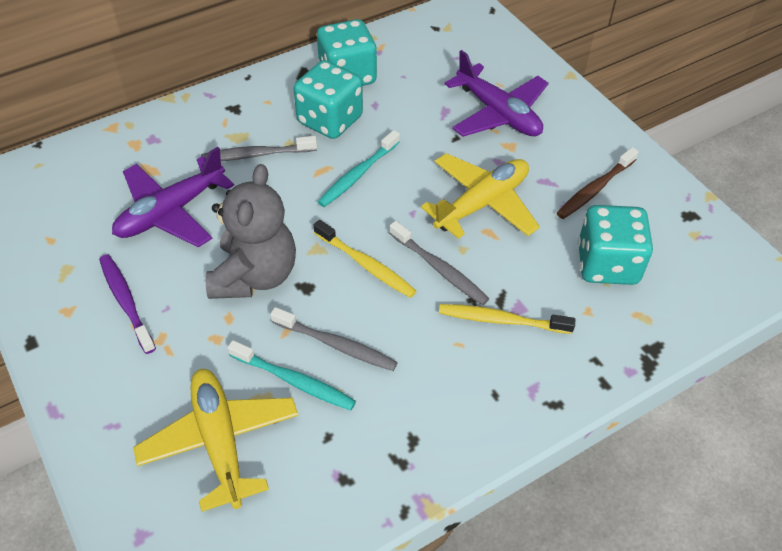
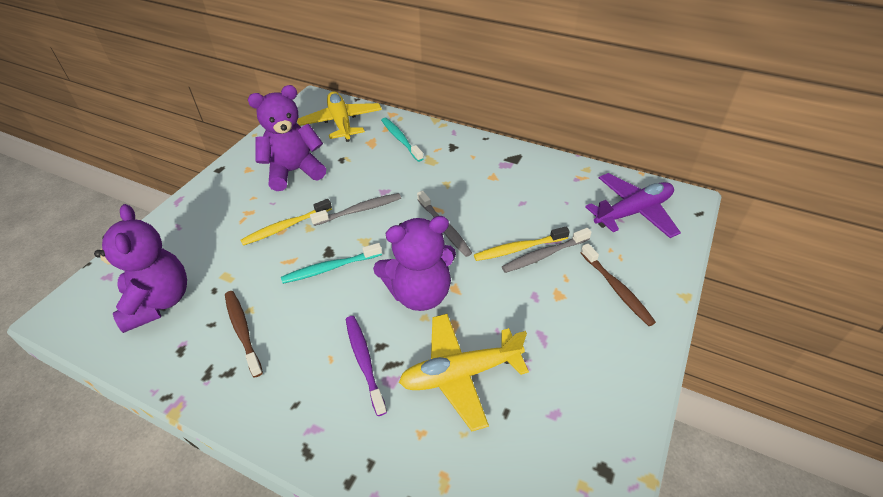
brown toothbrush: 1 -> 2
grey teddy bear: 1 -> 0
purple plane: 2 -> 1
purple teddy bear: 0 -> 3
turquoise dice: 3 -> 0

